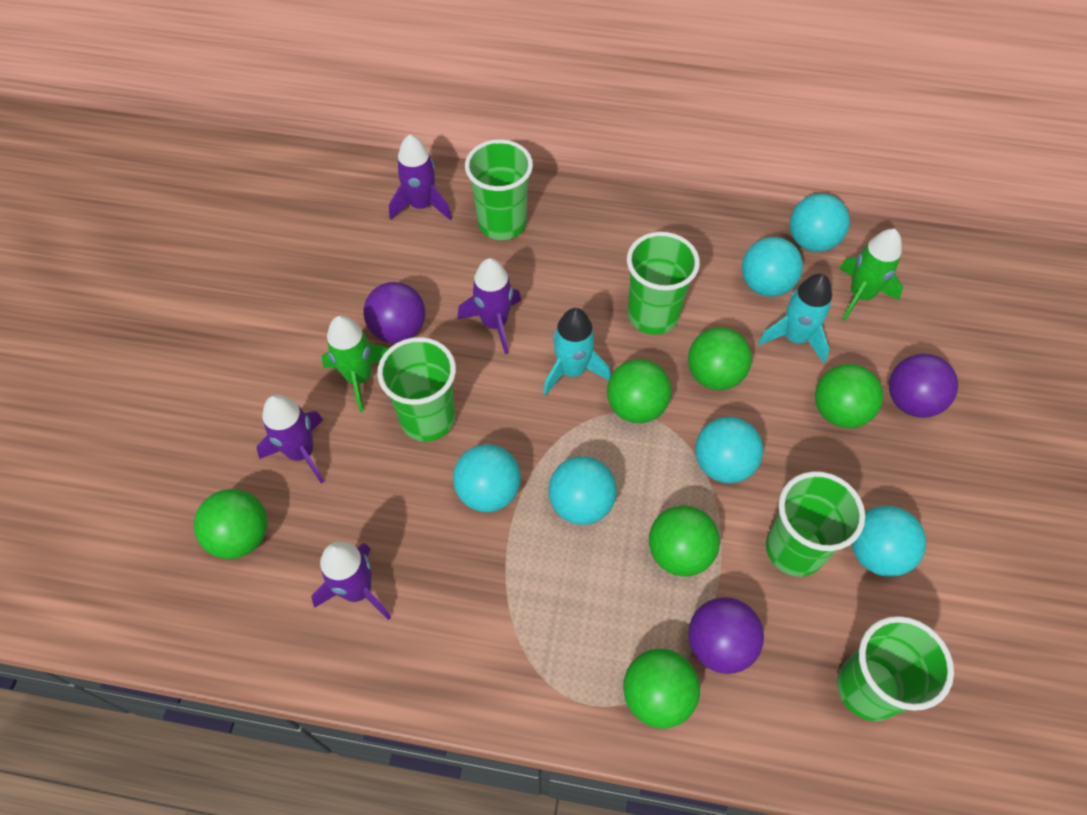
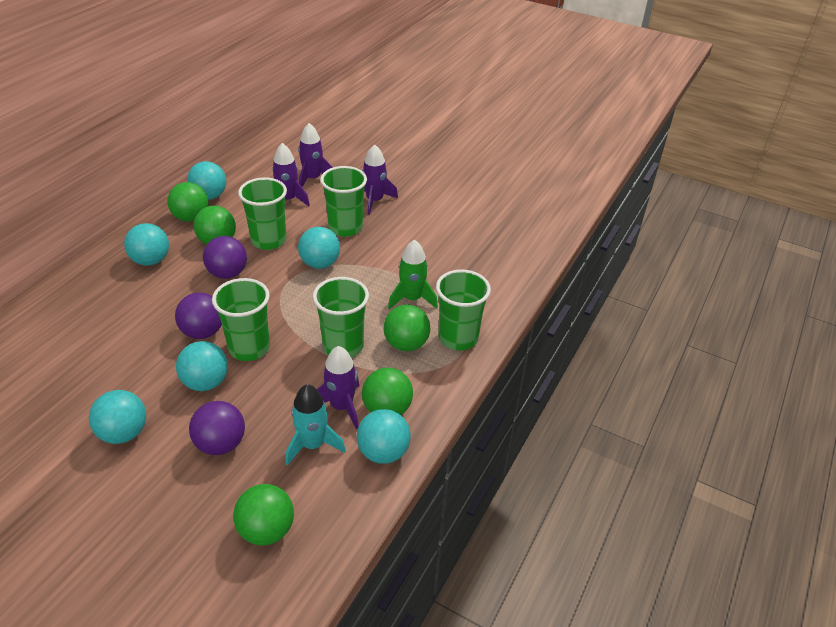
green ball: 6 -> 5
green rocket: 2 -> 1
turquoise rocket: 2 -> 1

